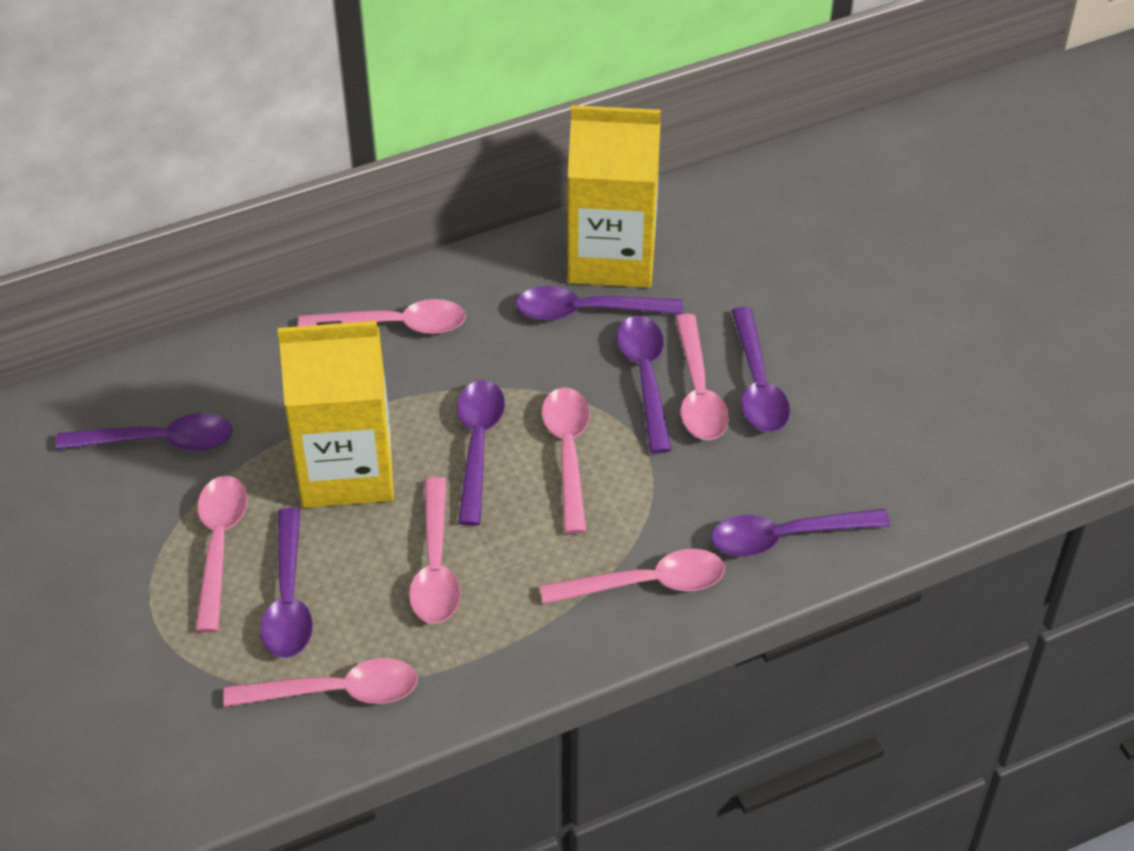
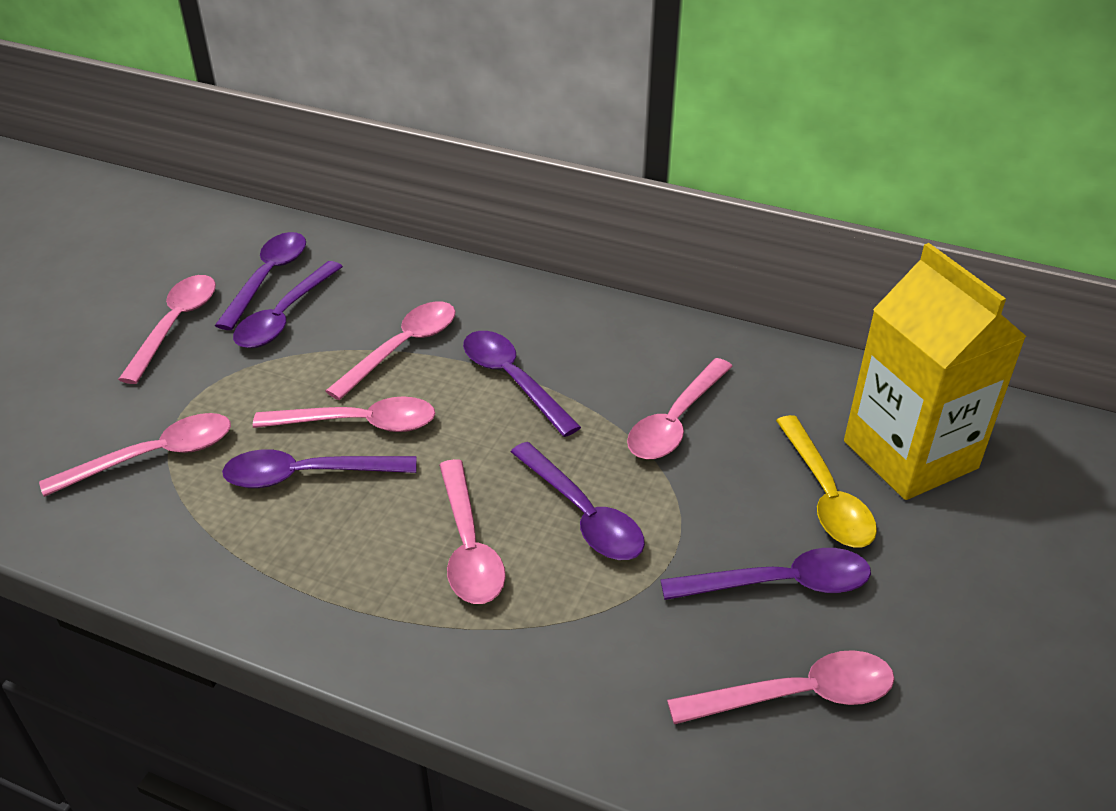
purple spoon: 7 -> 6
yellow carton: 2 -> 1
yellow spoon: 0 -> 1

